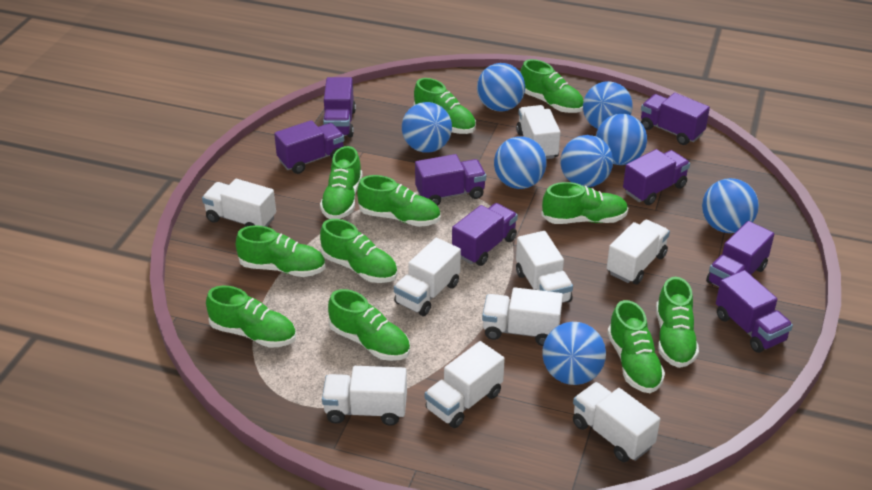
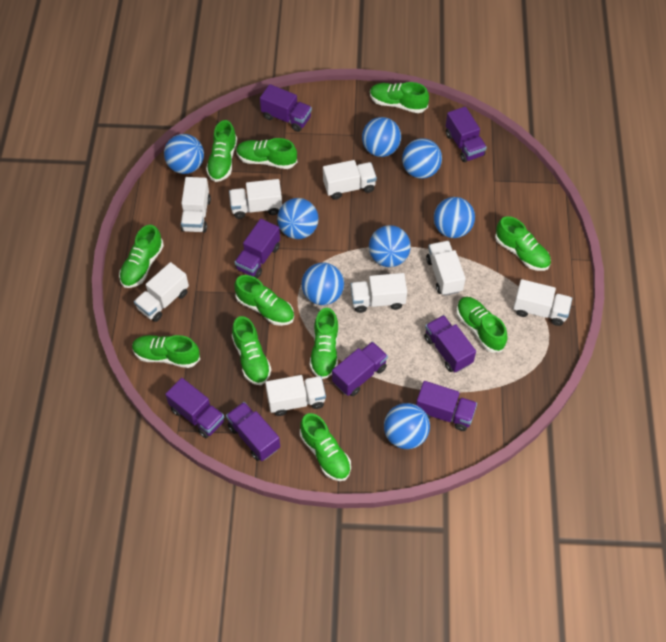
white truck: 9 -> 8

